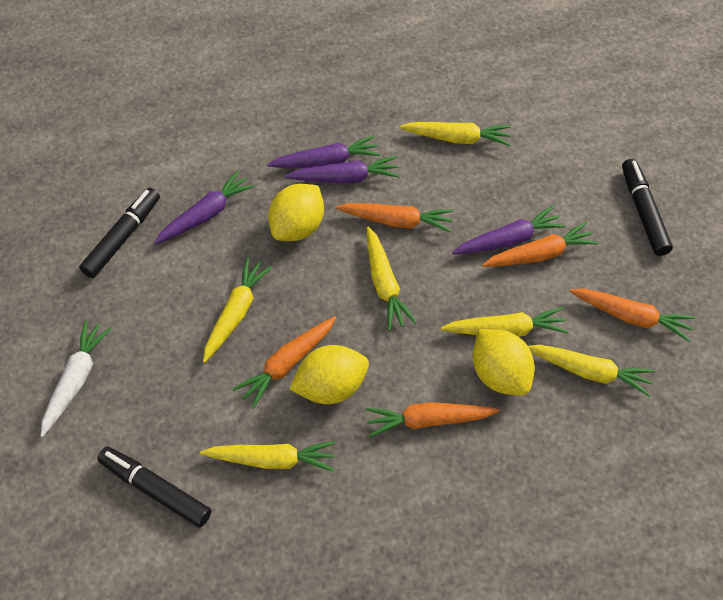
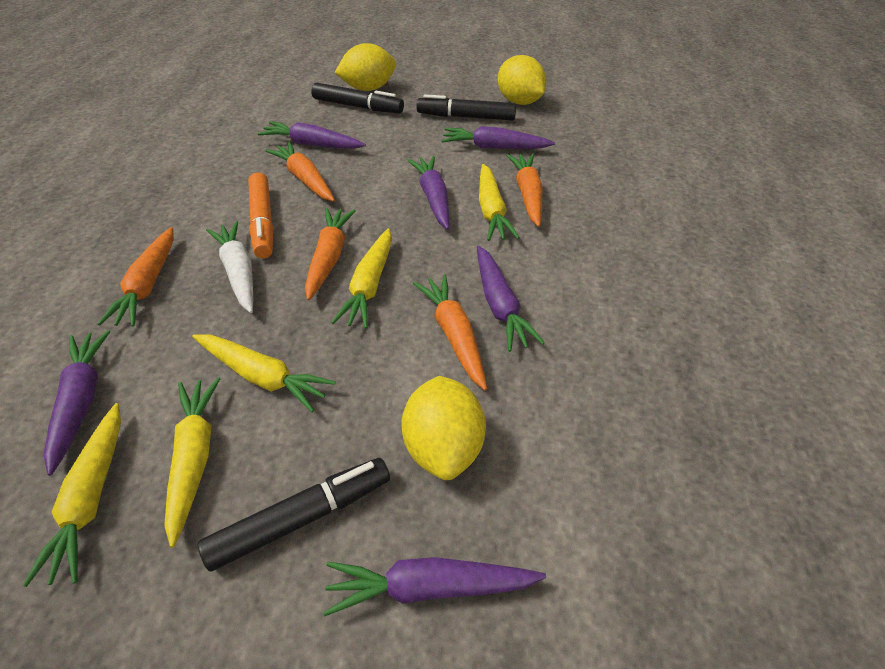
orange marker: 0 -> 1
purple carrot: 4 -> 6
yellow carrot: 6 -> 5

